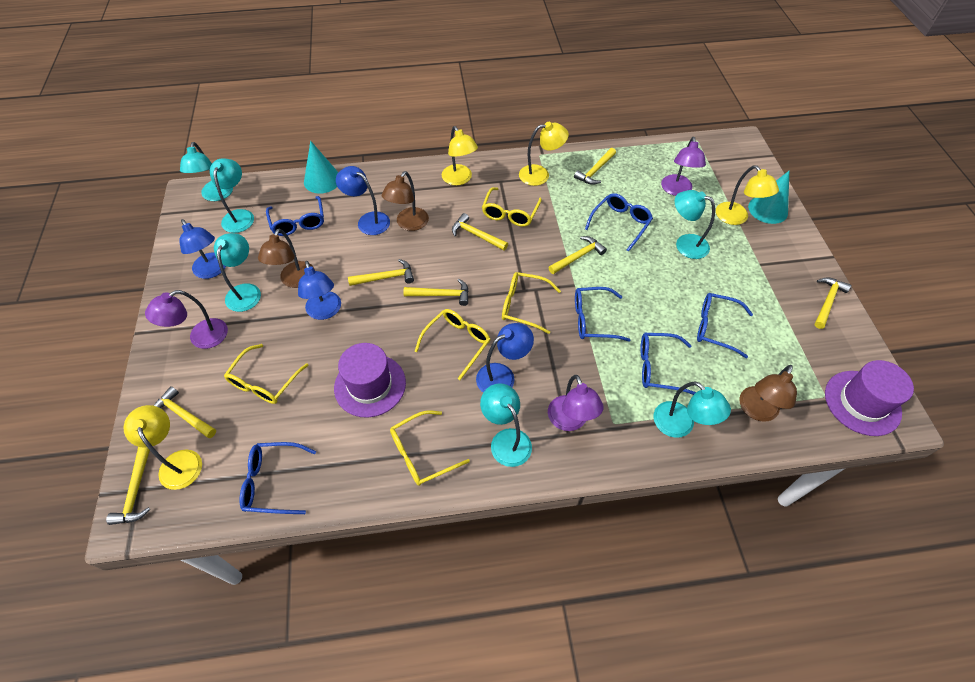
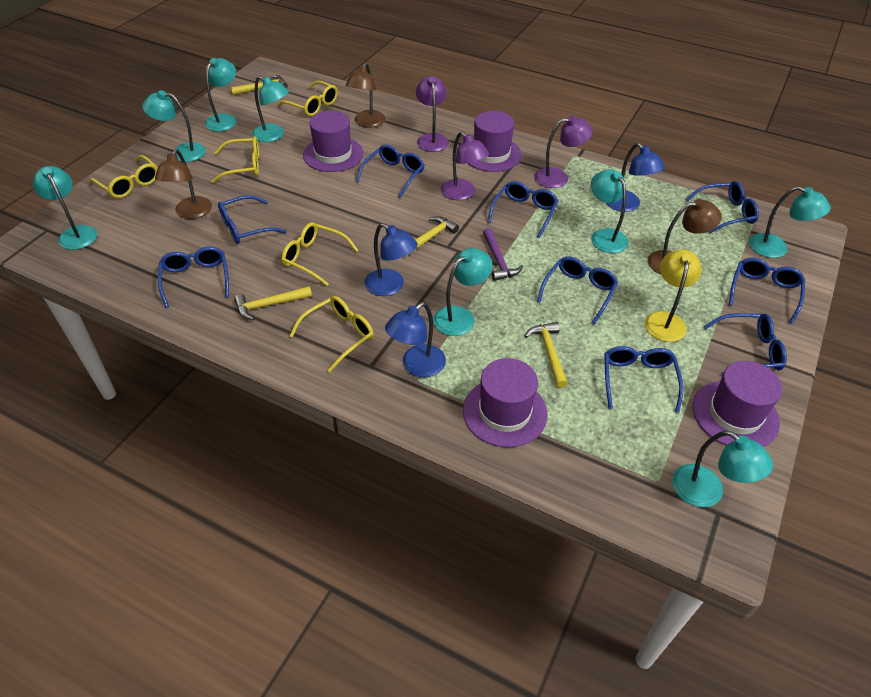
blue glasses: 6 -> 9
blue lamp: 4 -> 3
purple hammer: 0 -> 1
purple hat: 2 -> 4
turquoise cone: 2 -> 0
turquoise lamp: 6 -> 8
yellow hammer: 8 -> 4
yellow lamp: 4 -> 1

